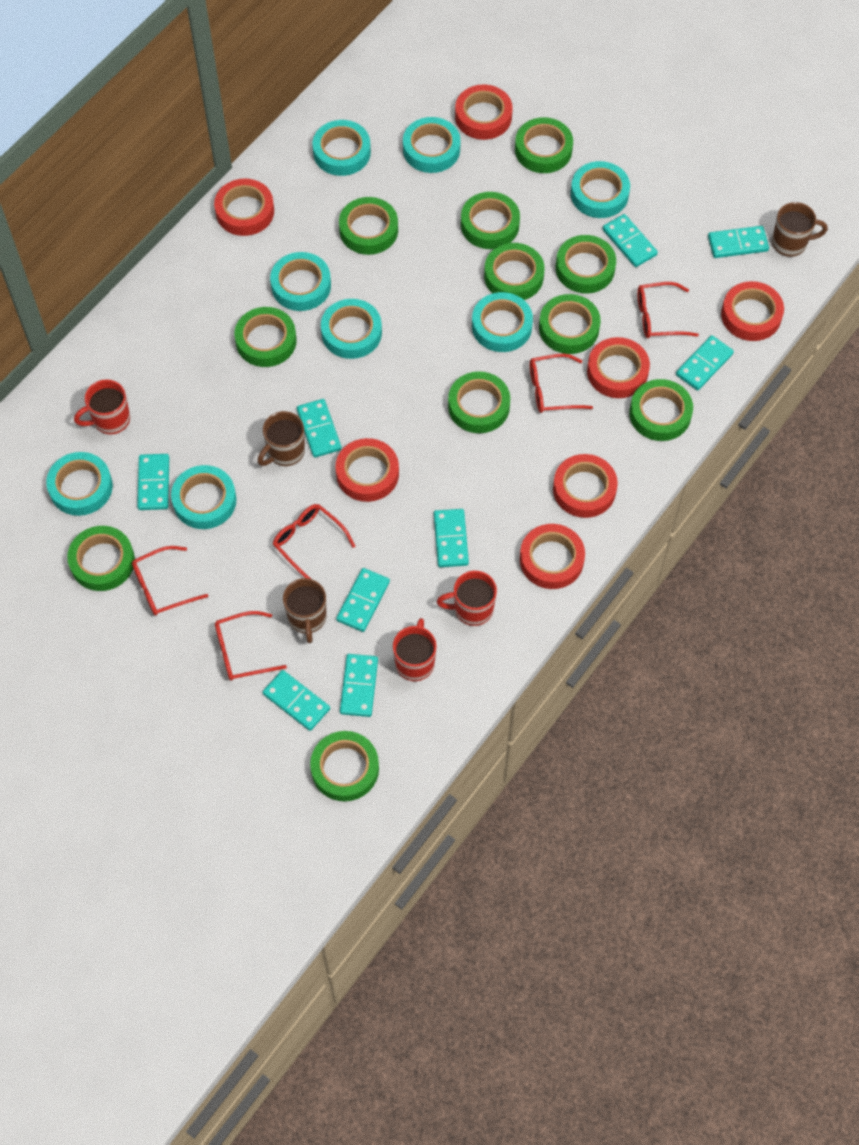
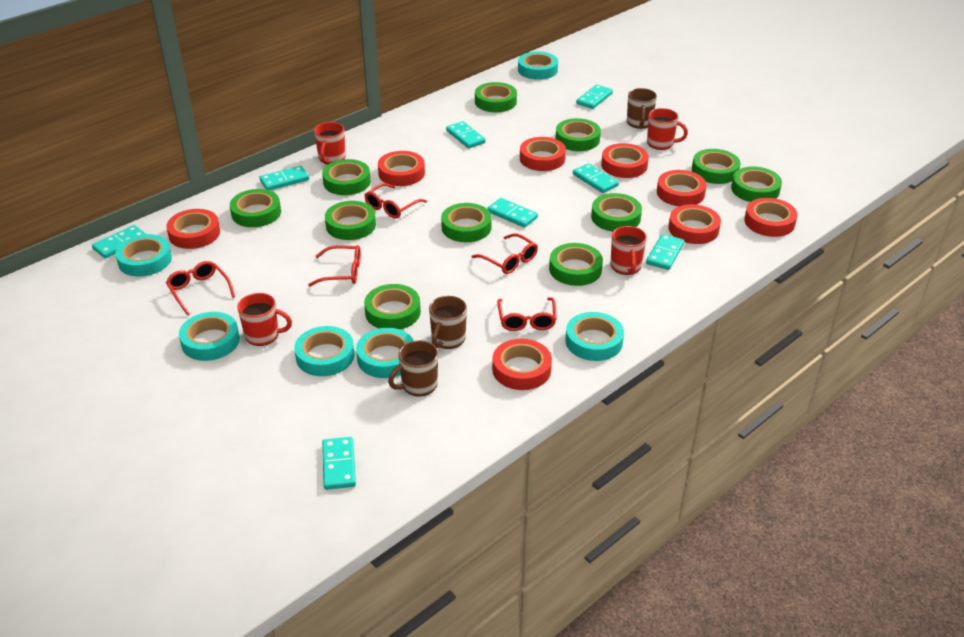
red mug: 3 -> 4
red tape: 7 -> 8
turquoise domino: 9 -> 8
turquoise tape: 8 -> 6

